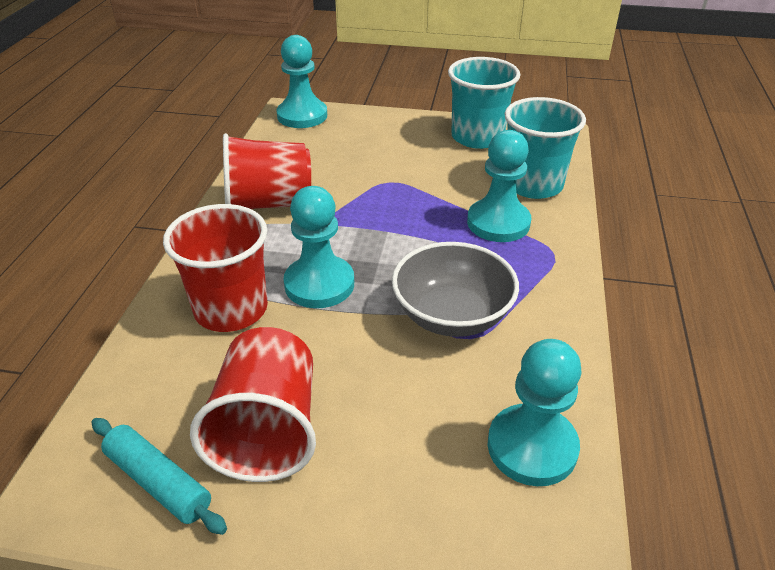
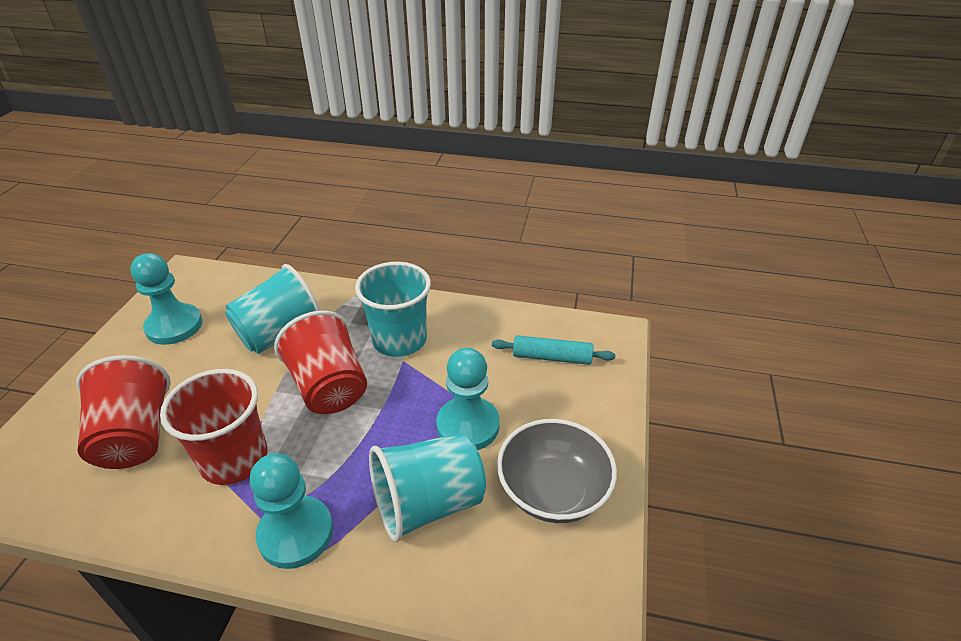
turquoise cup: 2 -> 3
turquoise pawn: 4 -> 3

